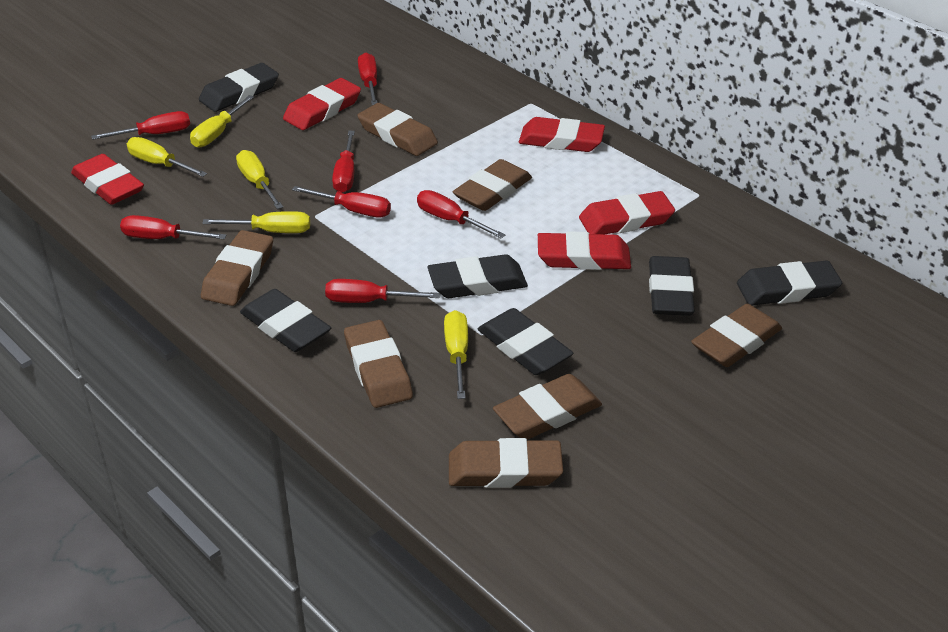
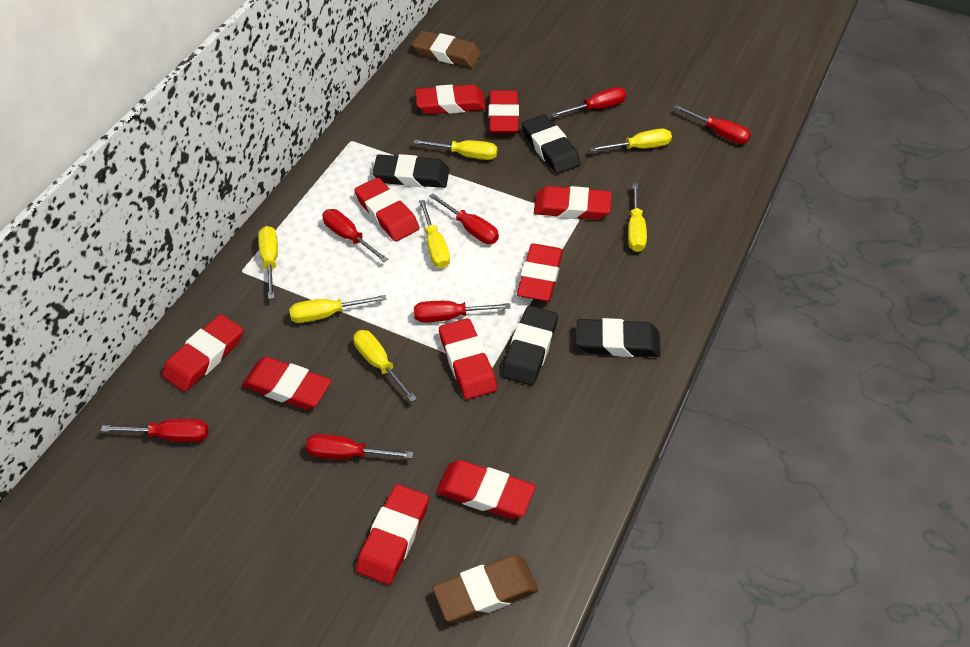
black eraser: 6 -> 4
brown eraser: 7 -> 2
red eraser: 5 -> 10
yellow screwdriver: 5 -> 7

